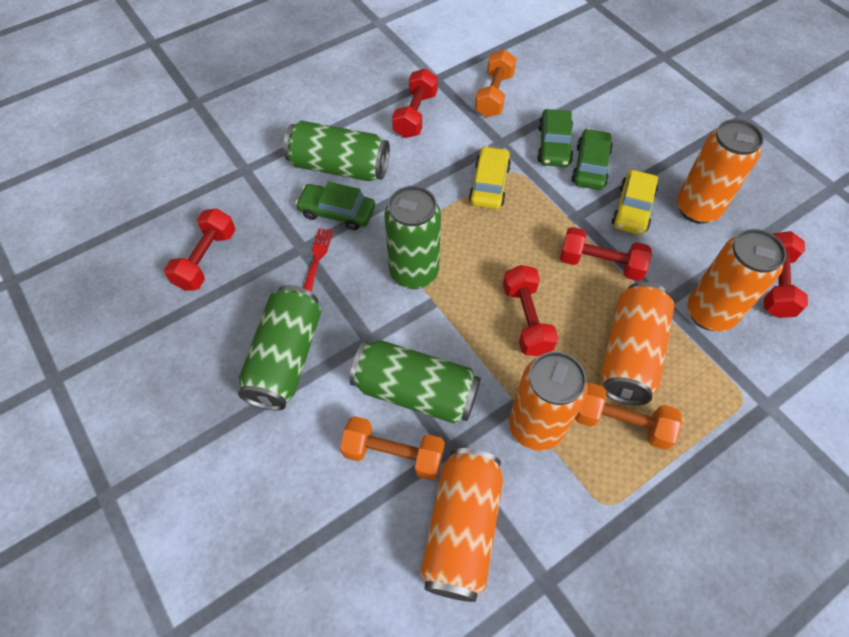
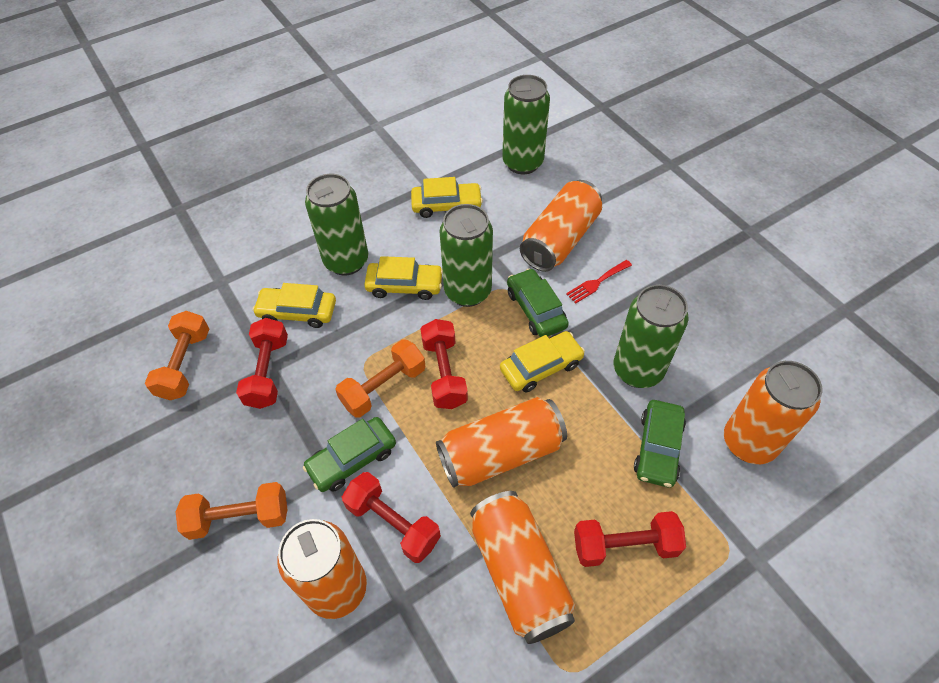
red dumbbell: 5 -> 4
yellow car: 2 -> 4

